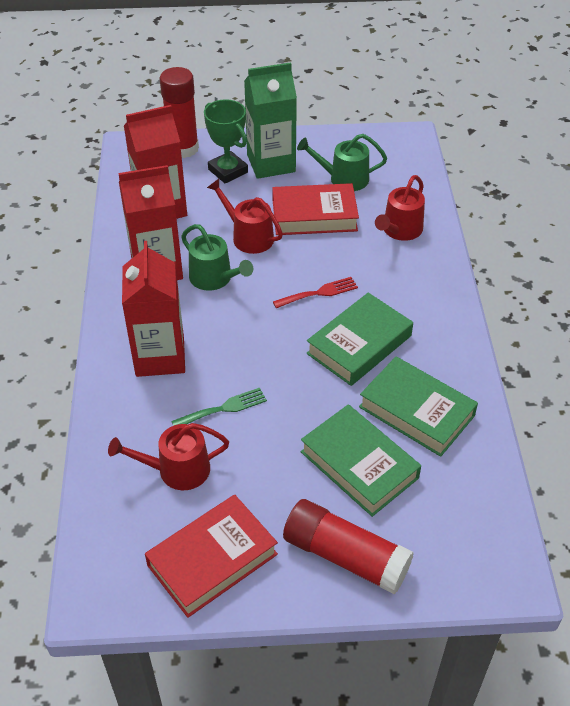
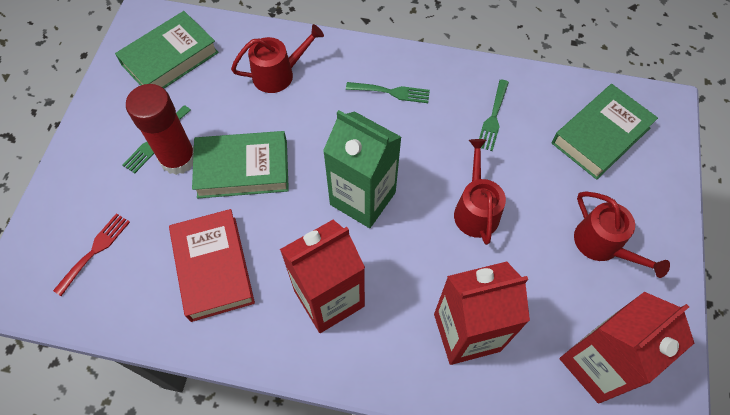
green fork: 1 -> 3
green trophy: 1 -> 0
green watering can: 2 -> 0
red book: 2 -> 1
red glue stick: 2 -> 1

